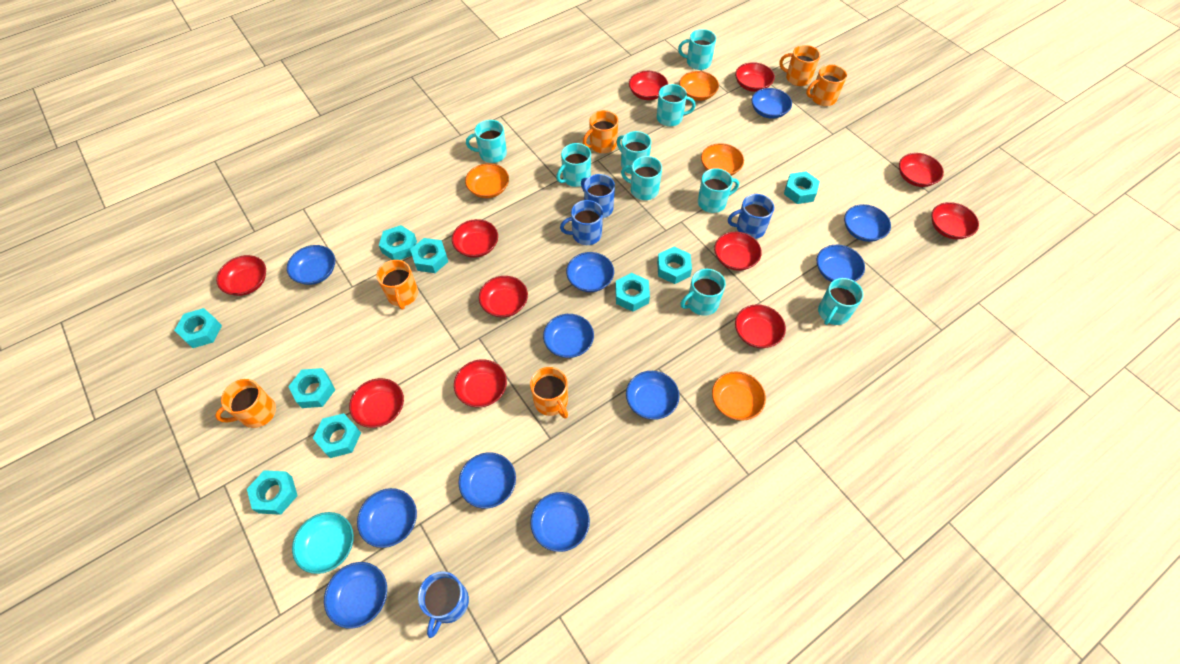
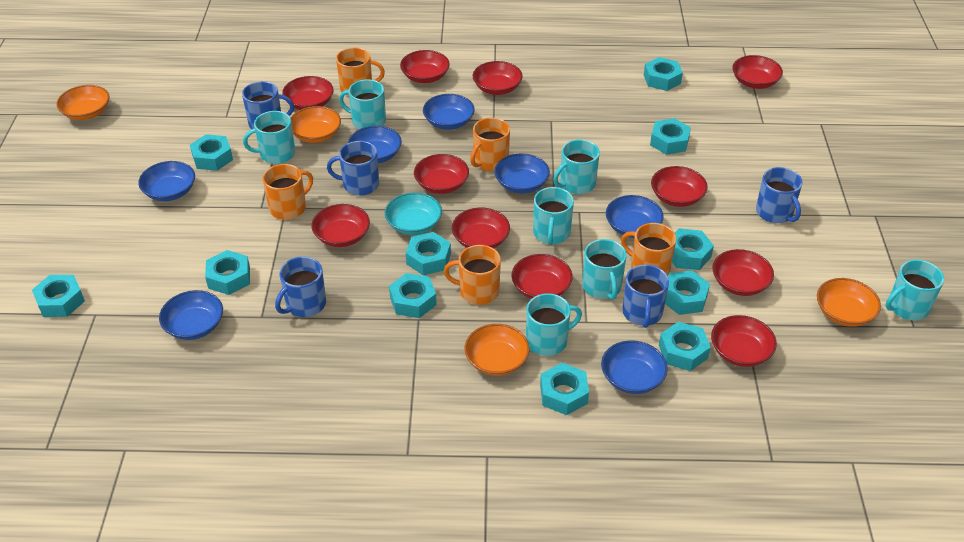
blue bowl: 11 -> 7
blue mug: 4 -> 5
orange mug: 6 -> 5
turquoise mug: 9 -> 7
turquoise nut: 9 -> 11

